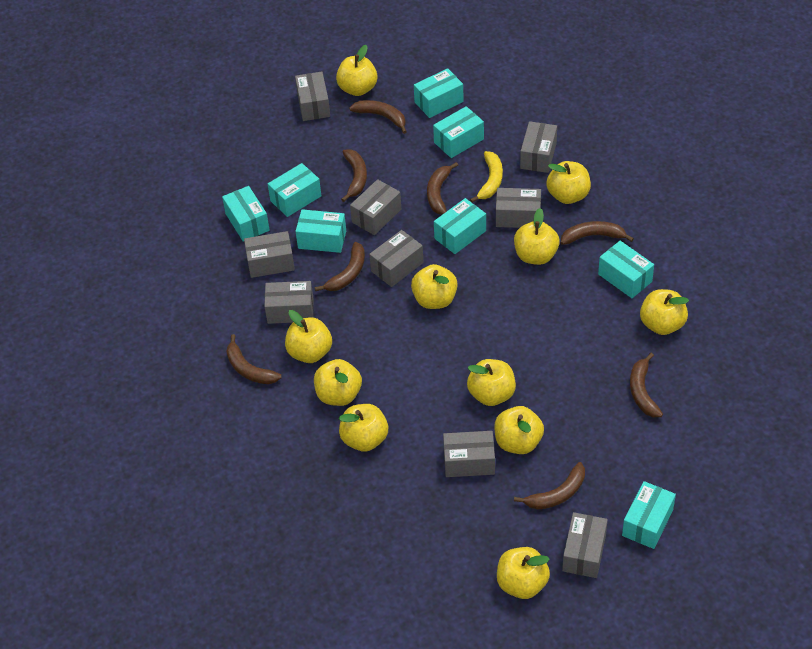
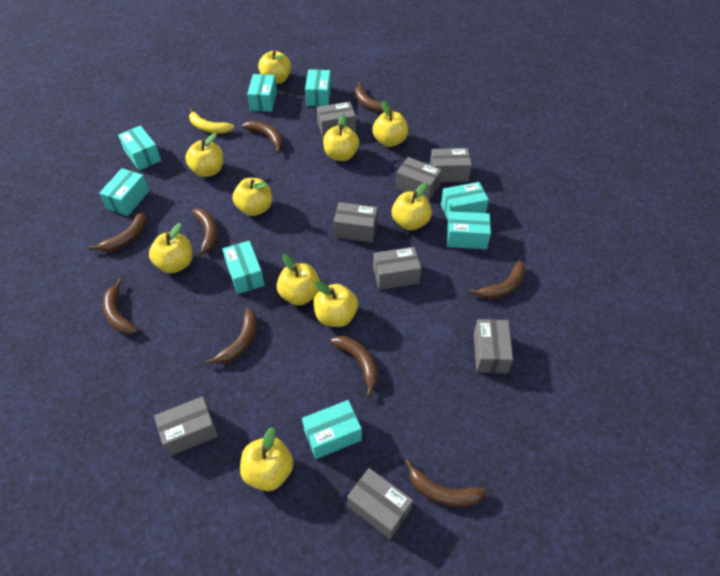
brown banana: 8 -> 9
grey box: 9 -> 8
yellow apple: 11 -> 10

